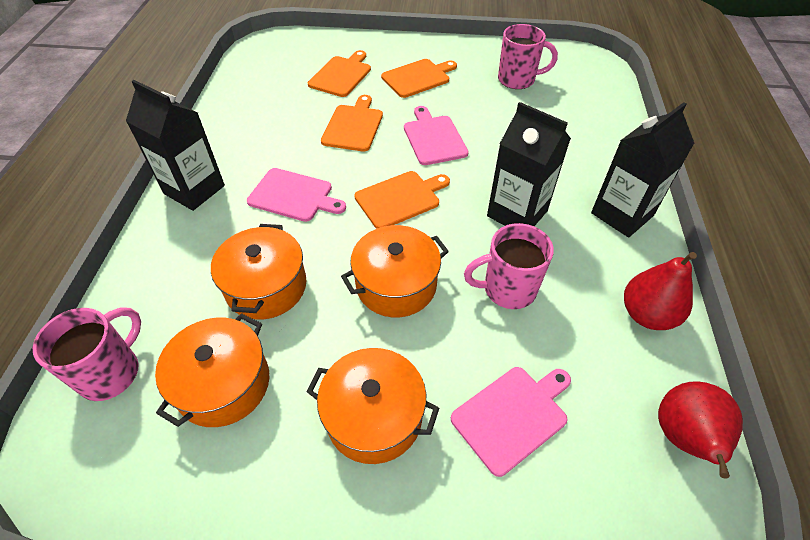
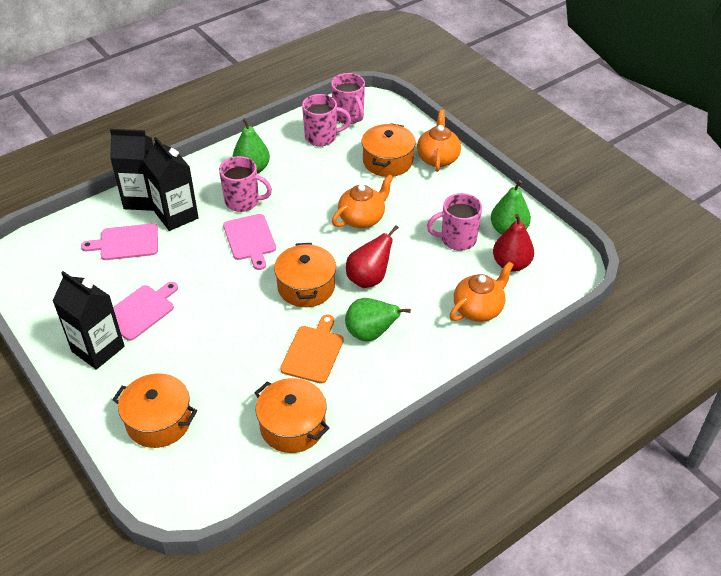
green pear: 0 -> 3
orange cutting board: 4 -> 1
orange teapot: 0 -> 3
pink mug: 3 -> 4

